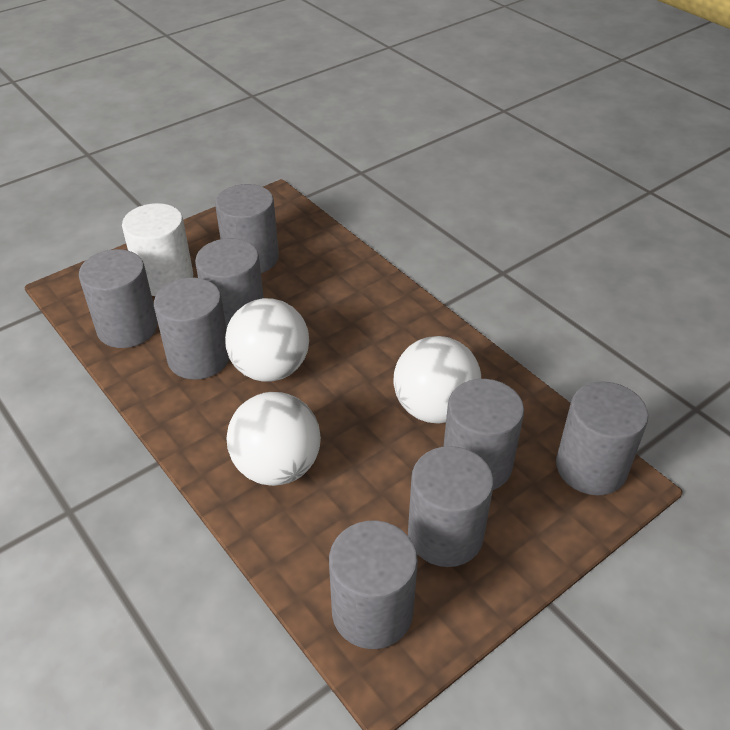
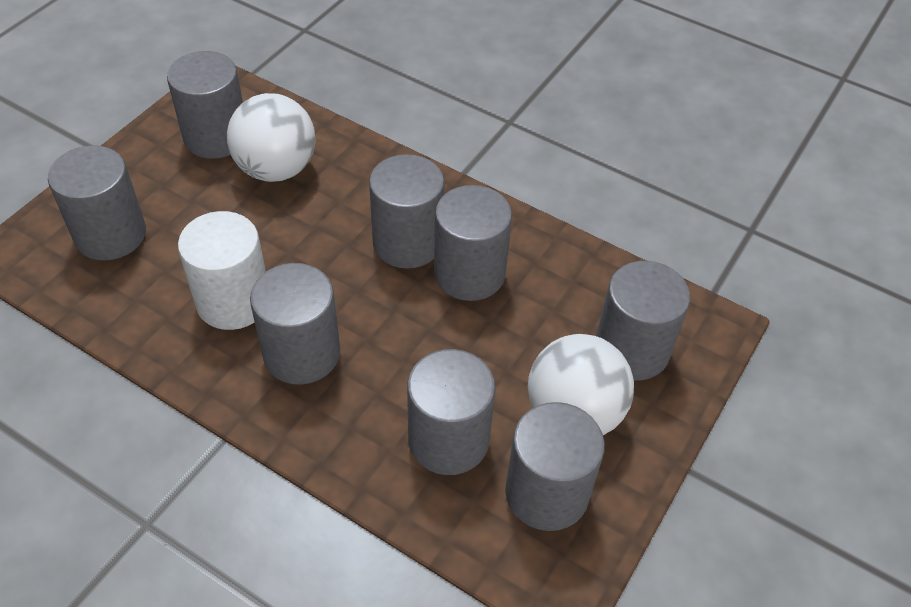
white ball: 3 -> 2

